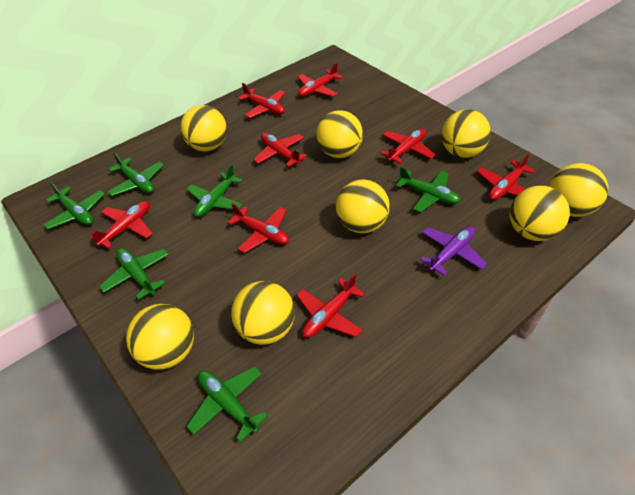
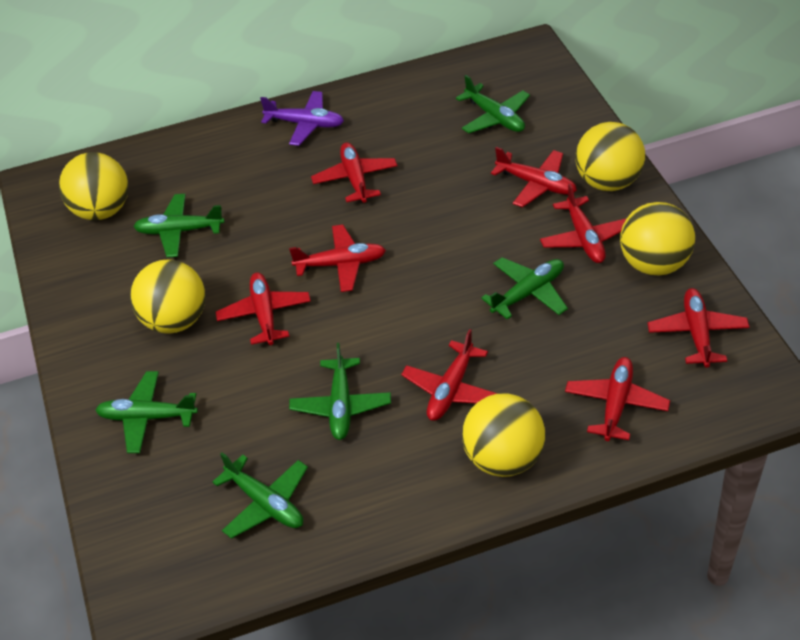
yellow ball: 8 -> 5

